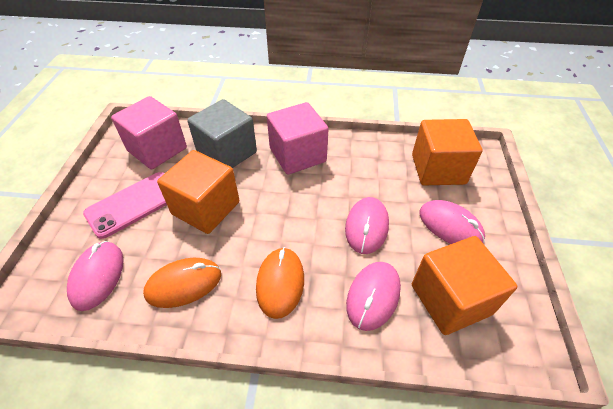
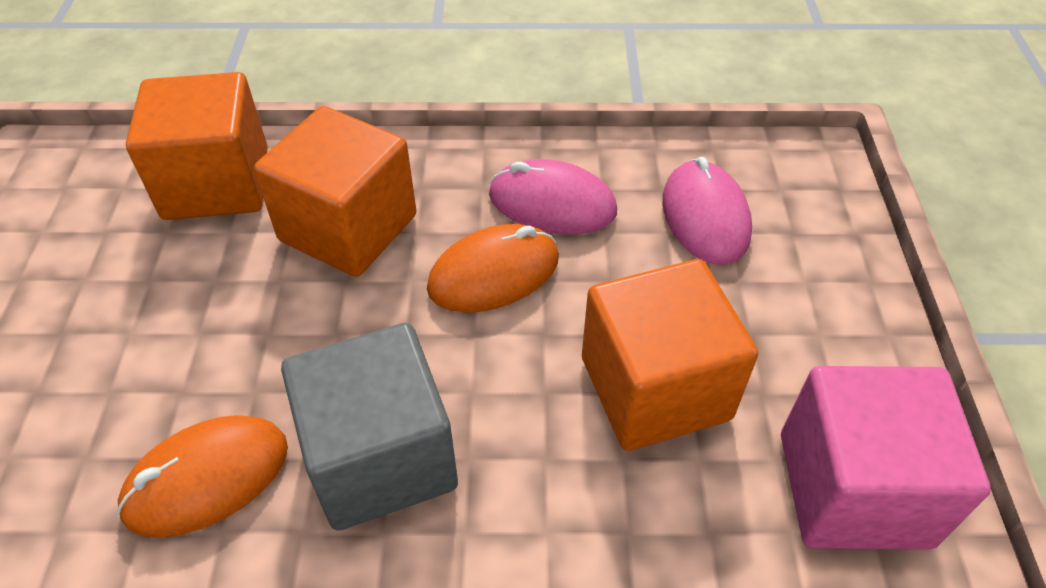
pink cube: 2 -> 1
pink mouse: 4 -> 2
pink phone: 1 -> 0

